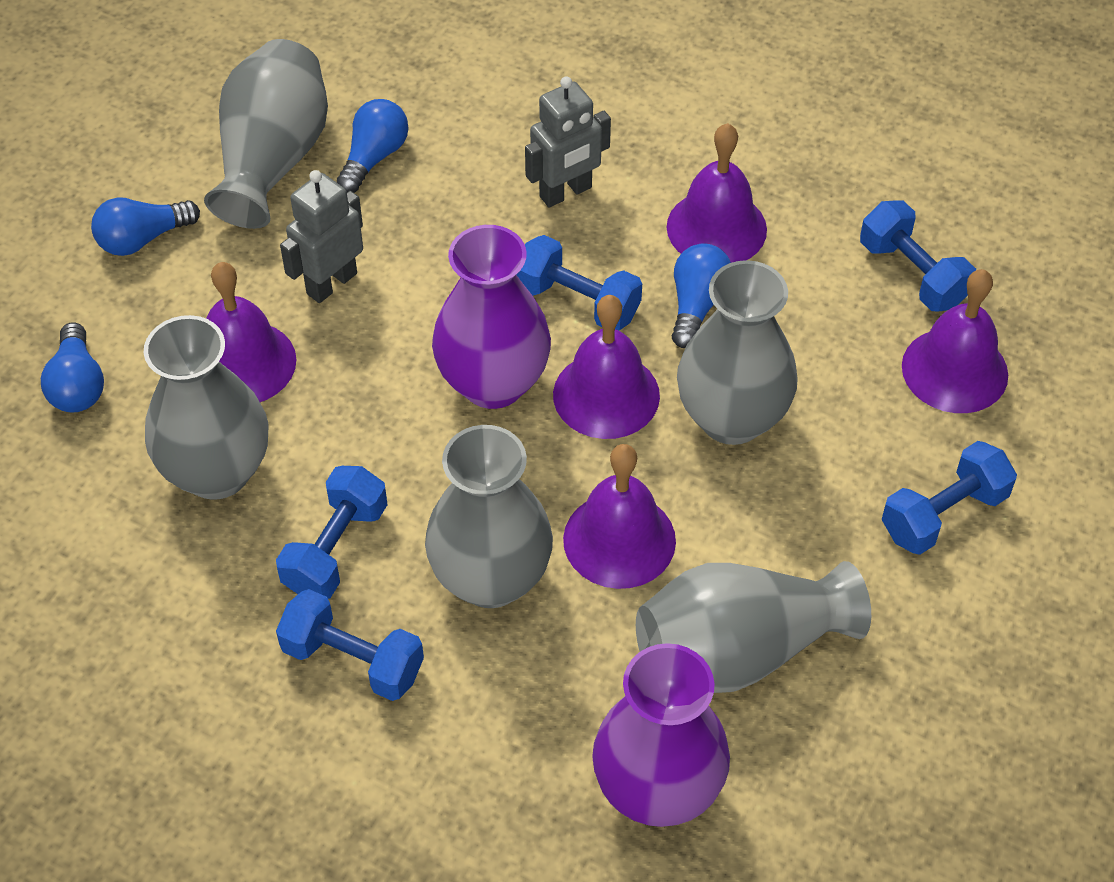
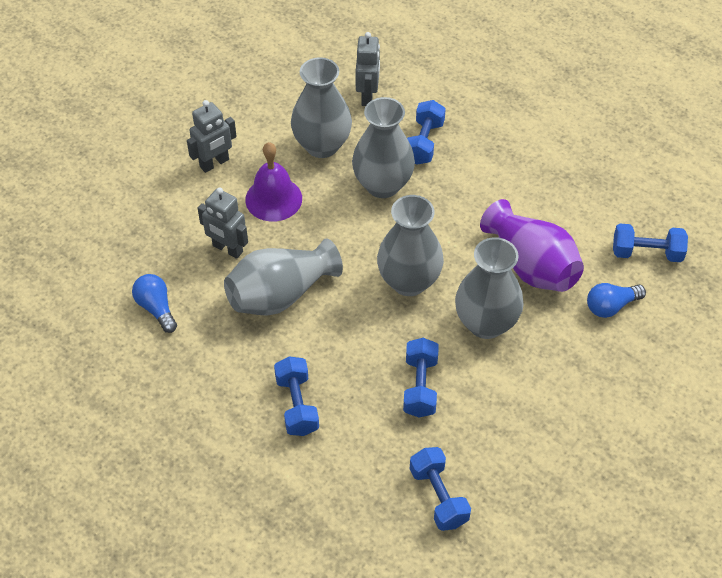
blue light bulb: 4 -> 2
grey robot: 2 -> 3
purple bell: 5 -> 1
purple vase: 2 -> 1

